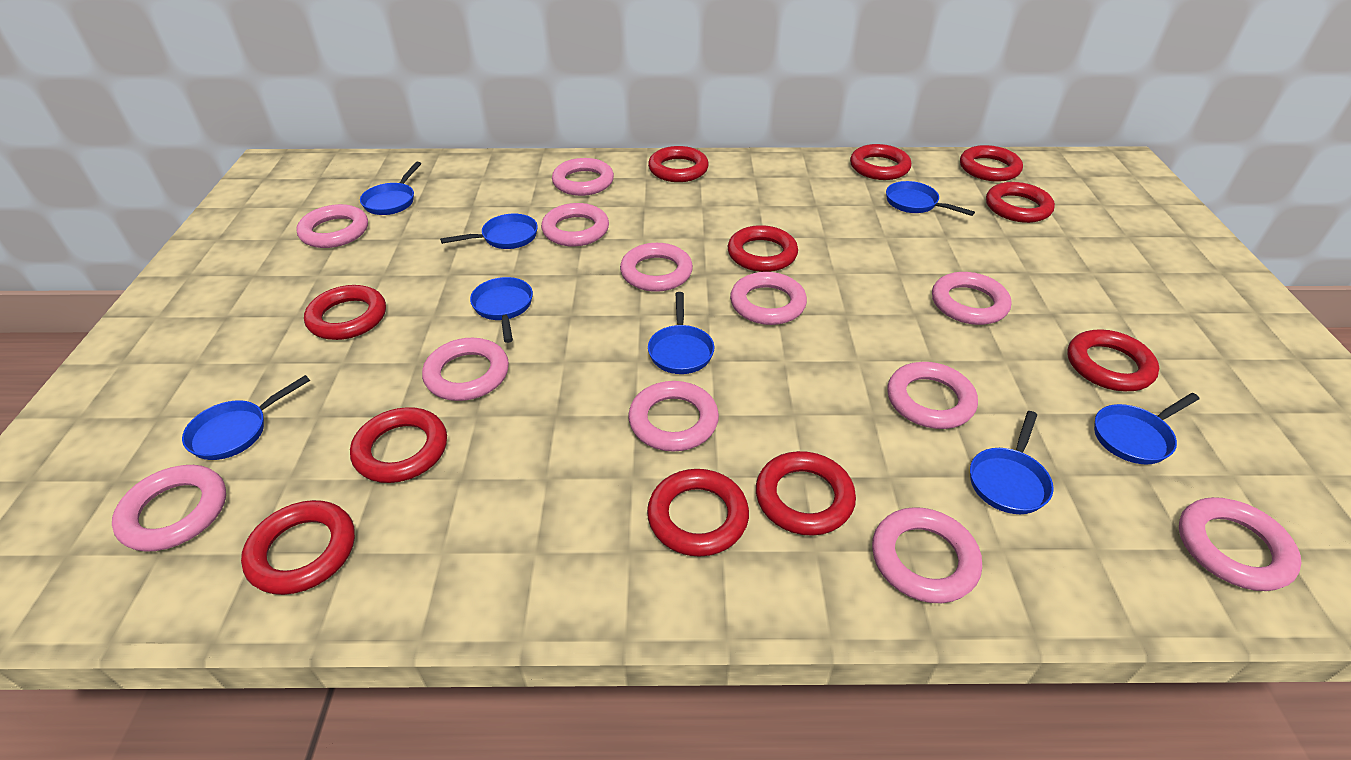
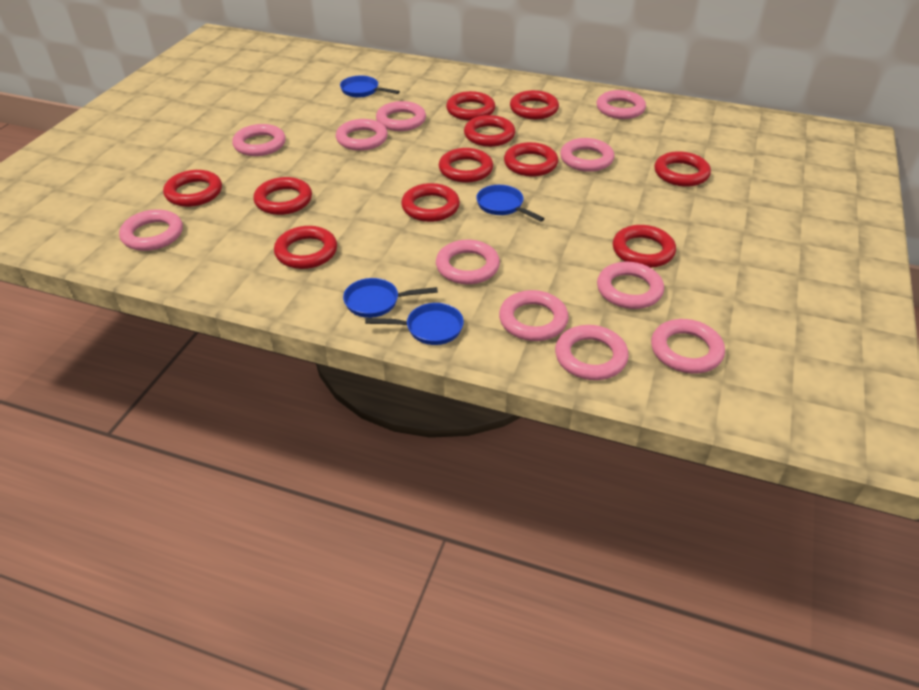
blue pan: 8 -> 4
pink ring: 12 -> 11

